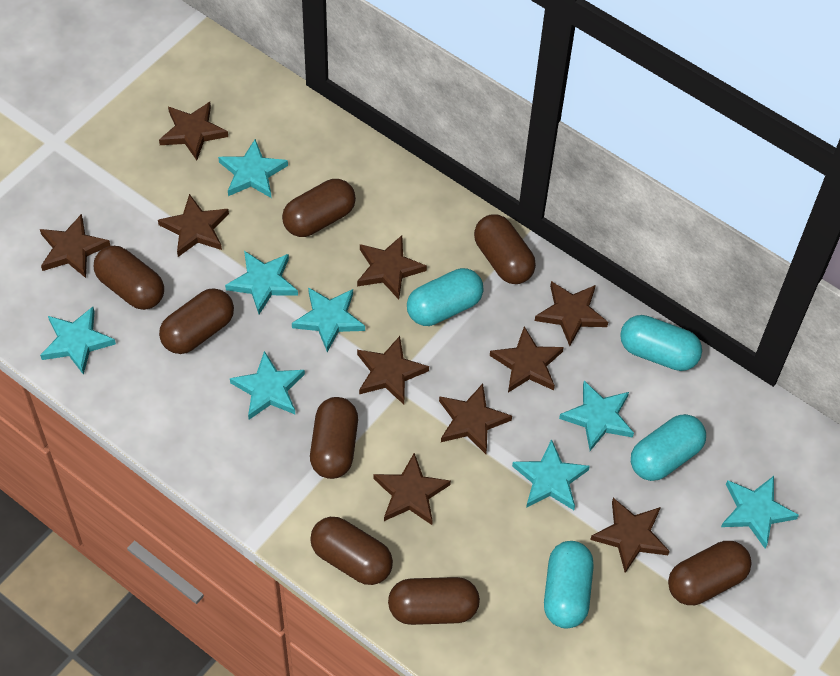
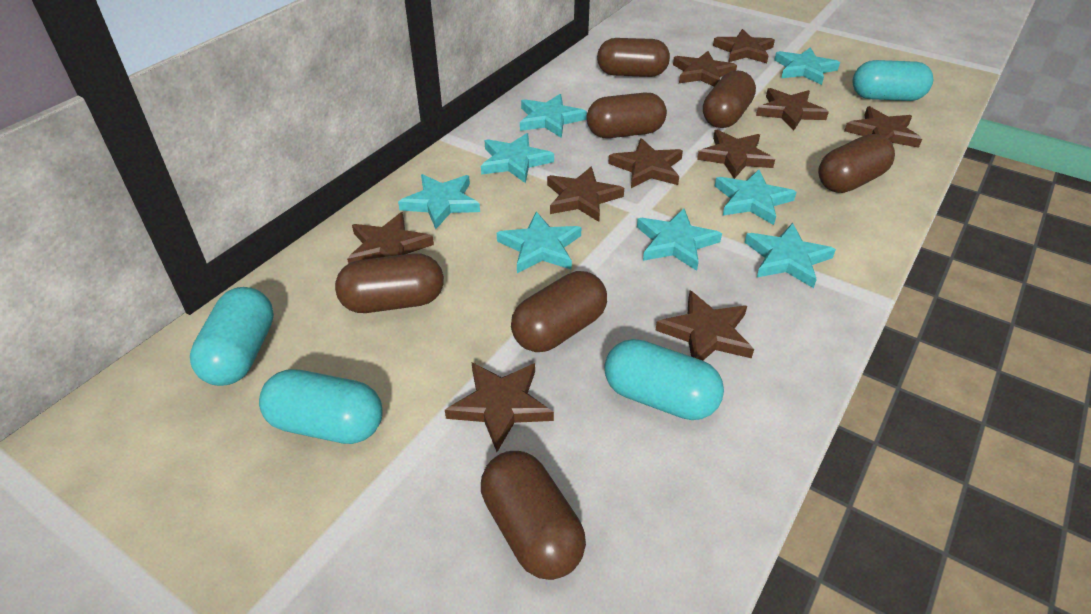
brown capsule: 8 -> 7

